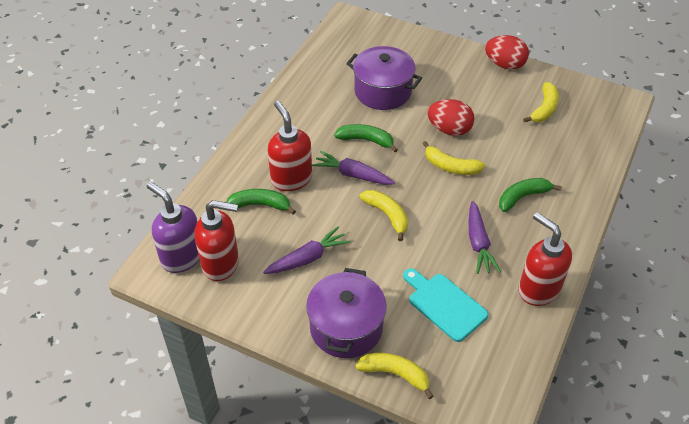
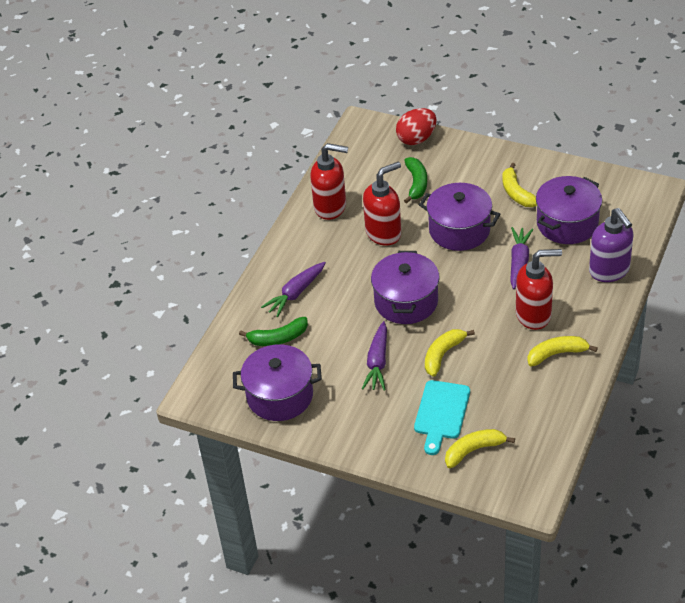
green banana: 3 -> 2
purple pot: 2 -> 4
red egg: 2 -> 1

